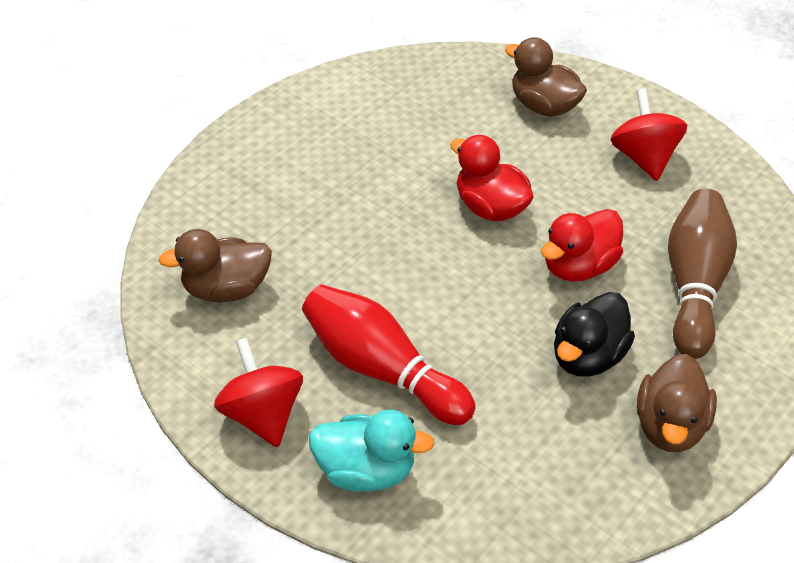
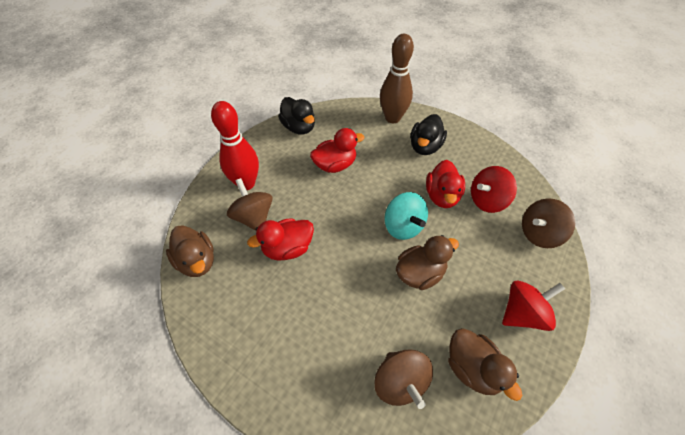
black duck: 1 -> 2
brown spinning top: 0 -> 3
red duck: 2 -> 3
turquoise duck: 1 -> 0
turquoise spinning top: 0 -> 1

